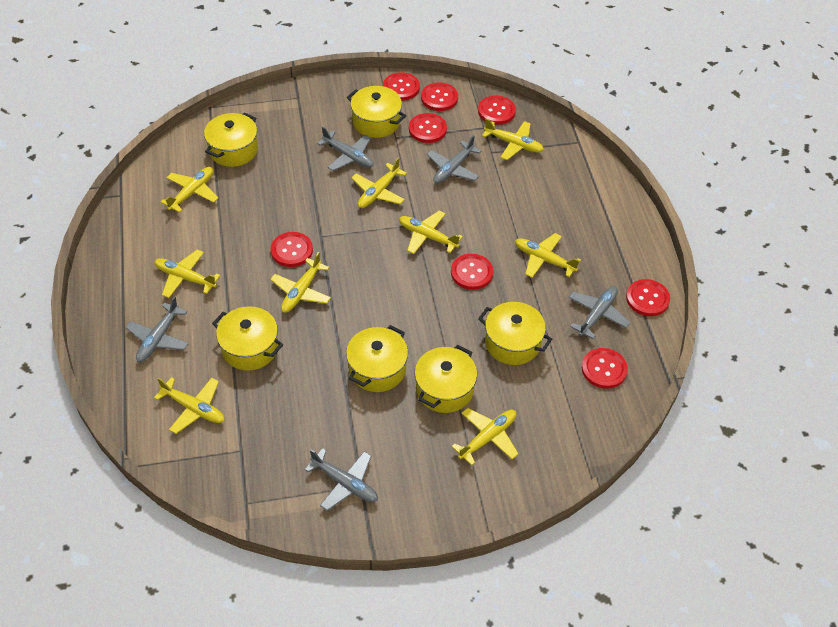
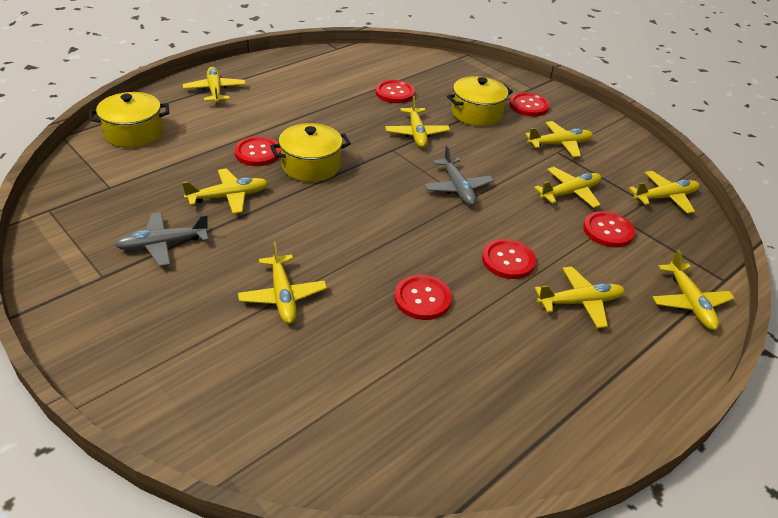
grey plane: 5 -> 2
red button: 8 -> 6
yellow pot: 6 -> 3

